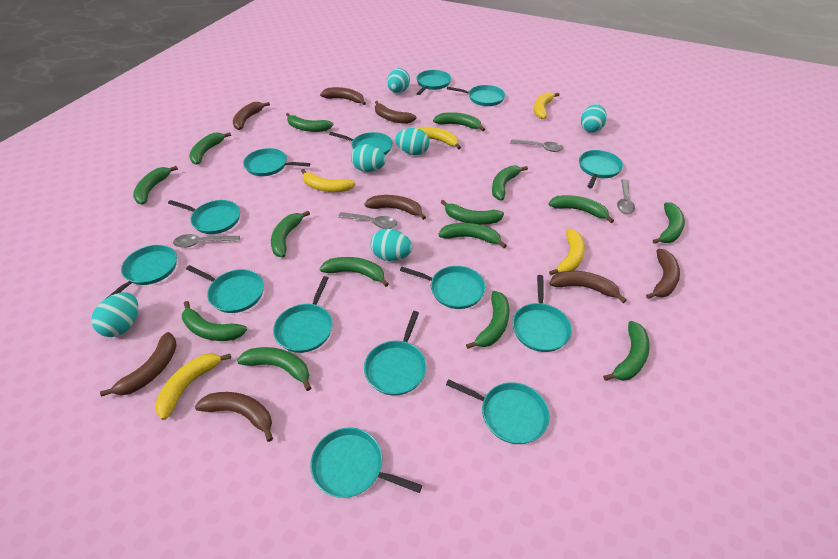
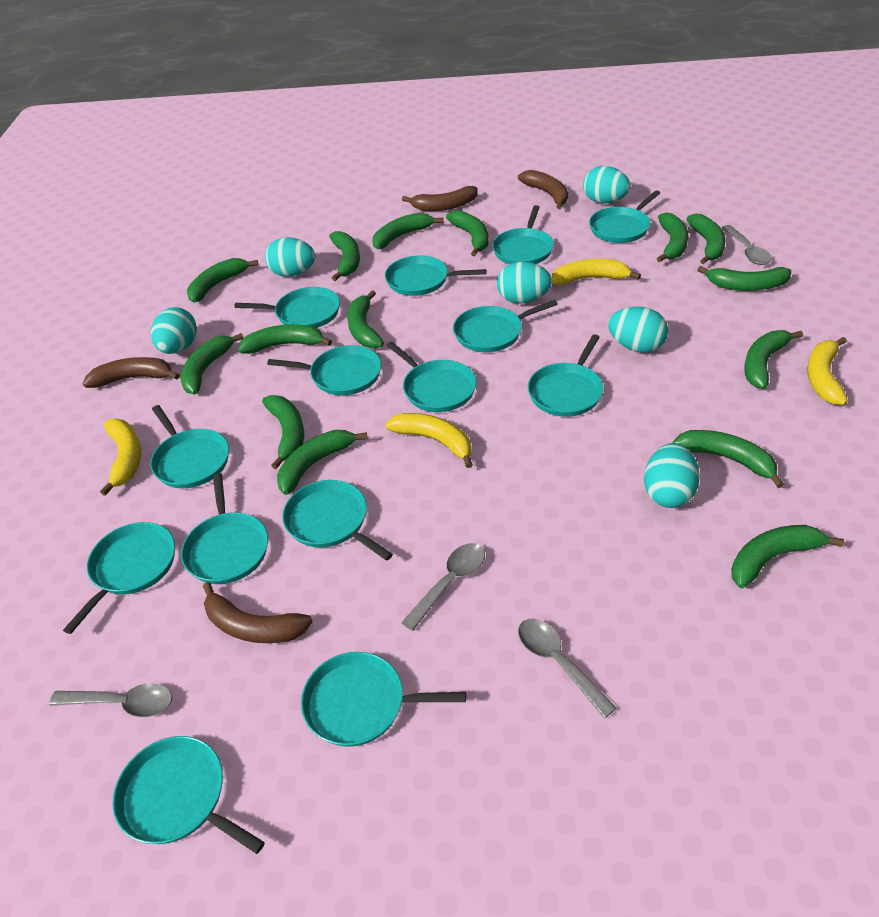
brown banana: 8 -> 4
yellow banana: 5 -> 4

